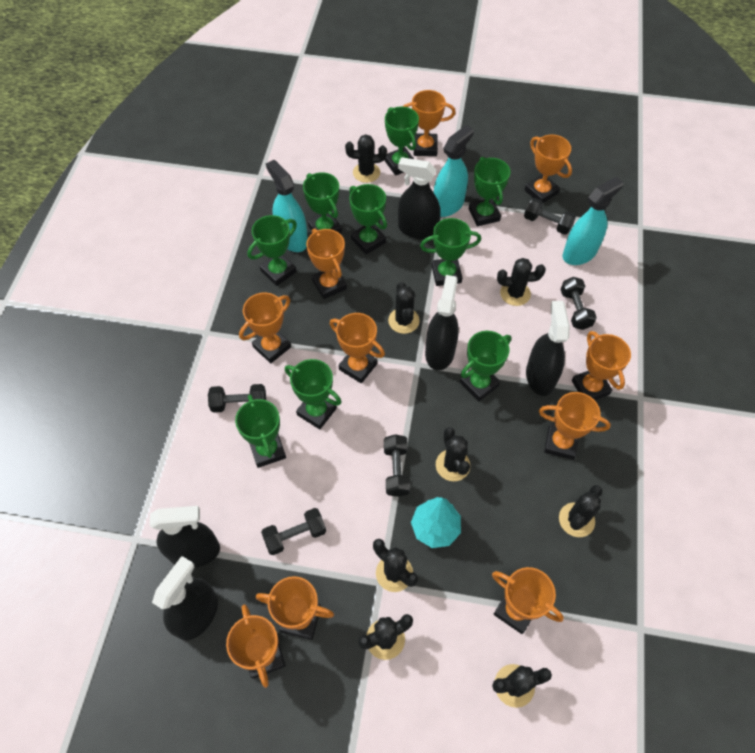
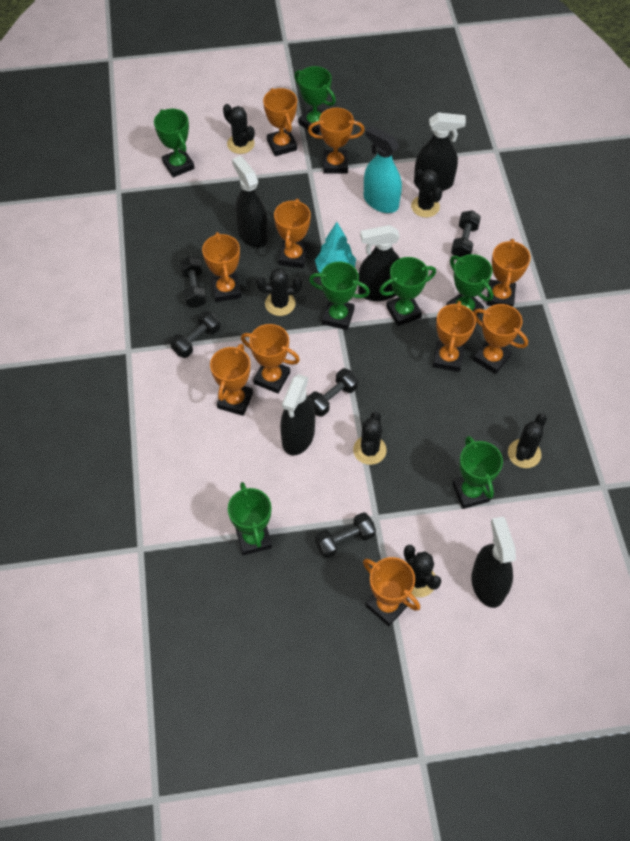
black cactus: 8 -> 6
green trophy: 9 -> 7
turquoise spray bottle: 3 -> 1

